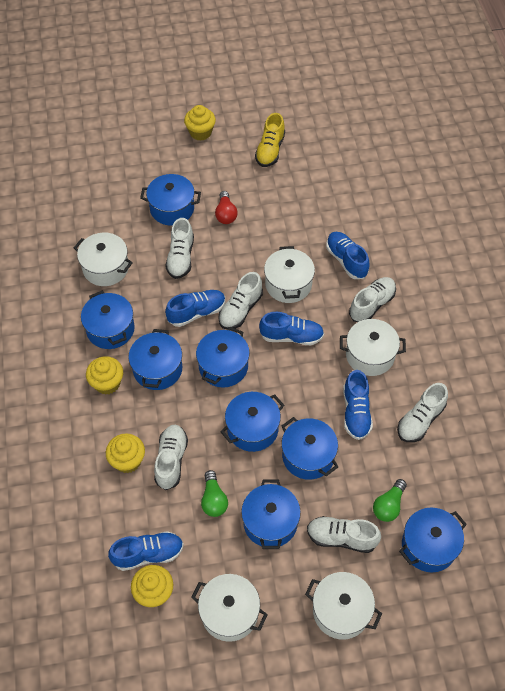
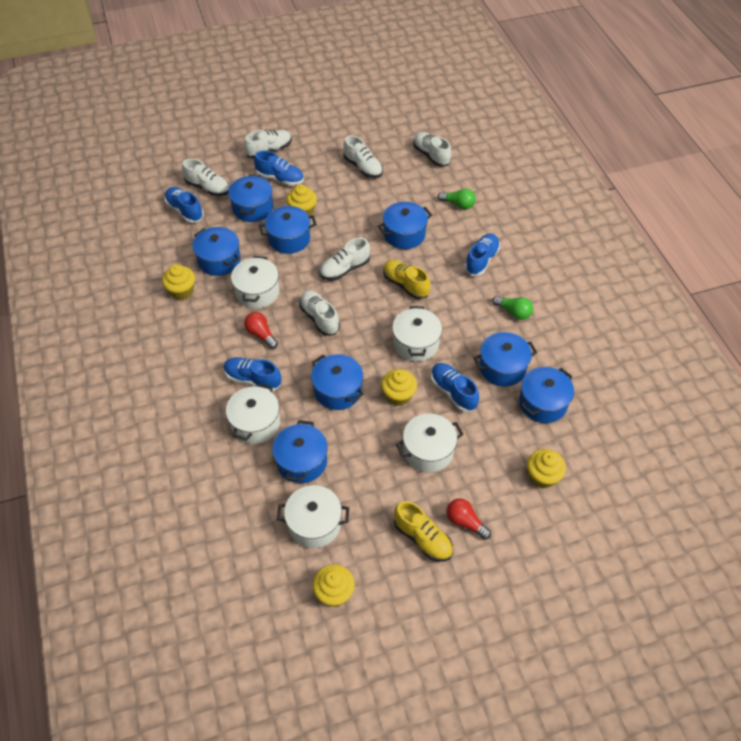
red light bulb: 1 -> 2
yellow cupcake: 4 -> 5
yellow shoe: 1 -> 2

